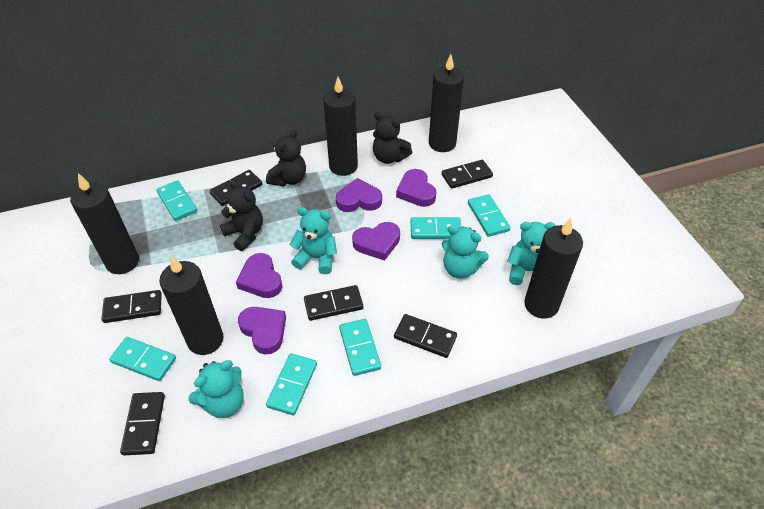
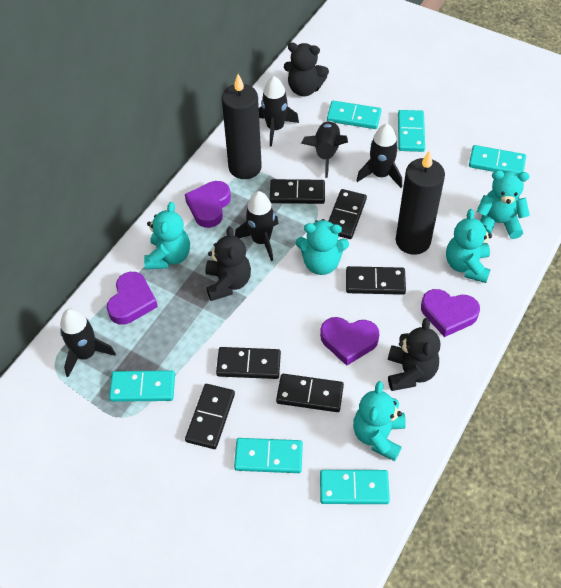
black candle: 5 -> 2
black rocket: 0 -> 5
purple heart: 5 -> 4
turquoise teddy bear: 4 -> 5

